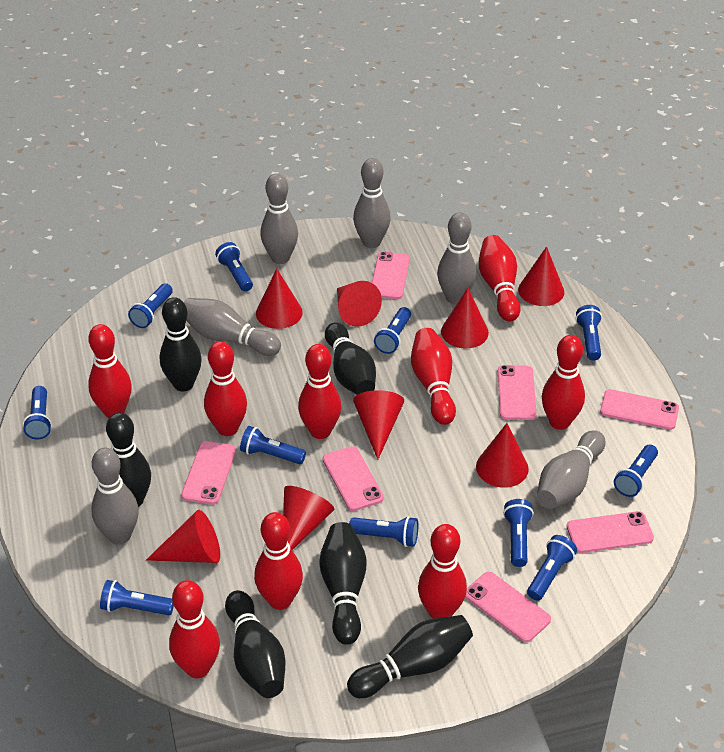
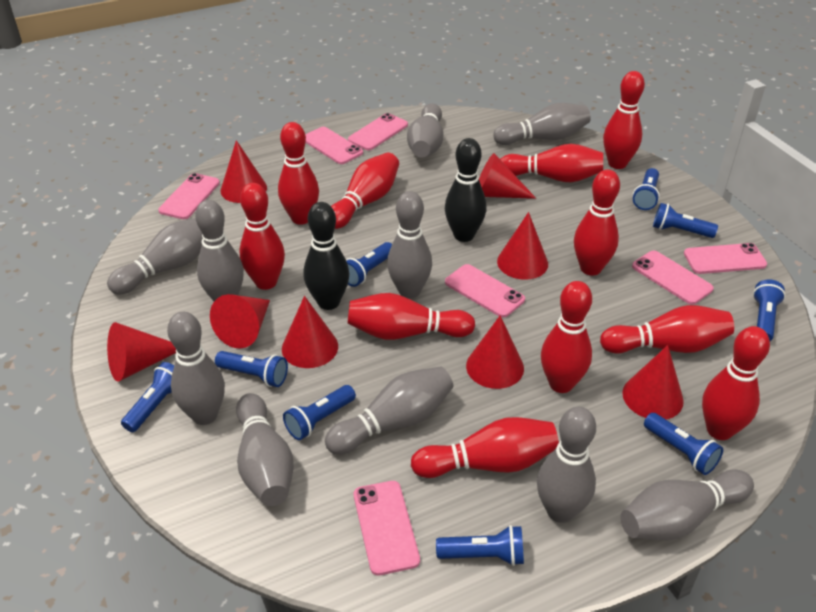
black bowling pin: 6 -> 2
blue flashlight: 11 -> 9
grey bowling pin: 6 -> 10
red bowling pin: 9 -> 11

